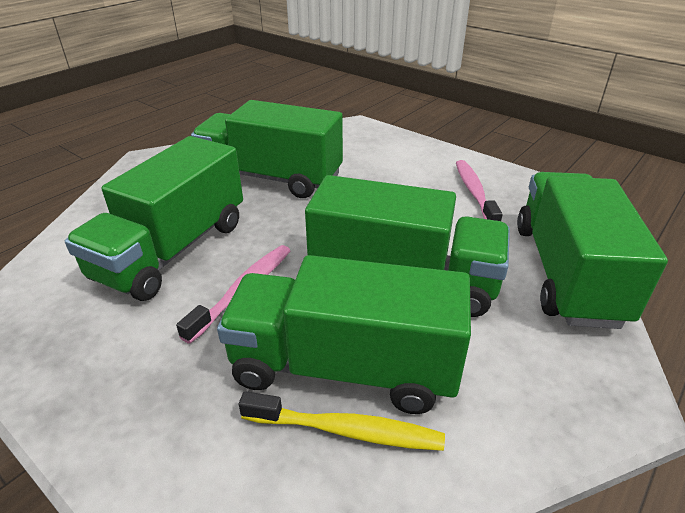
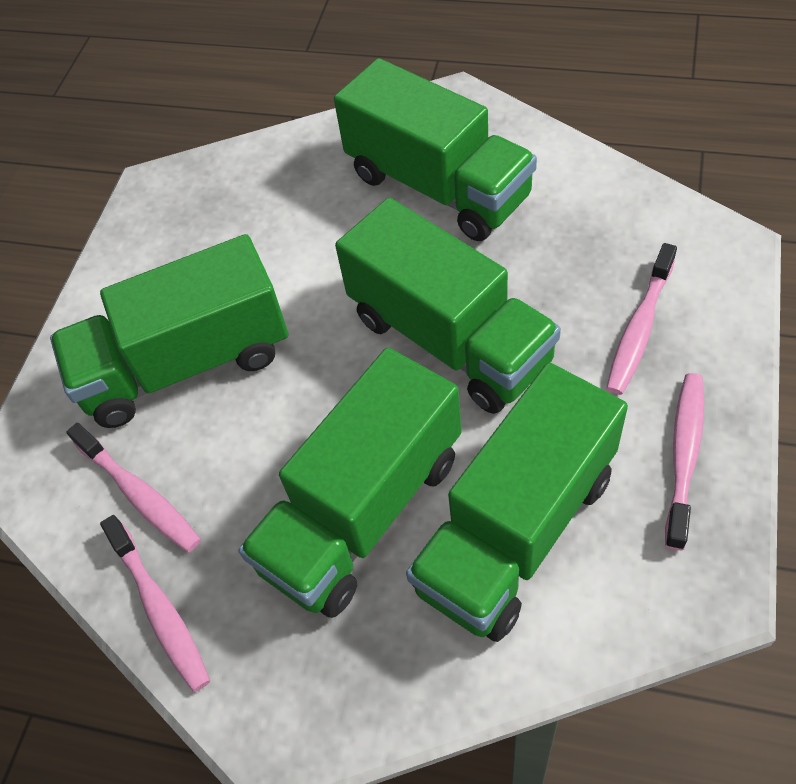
pink toothbrush: 2 -> 4
yellow toothbrush: 1 -> 0

